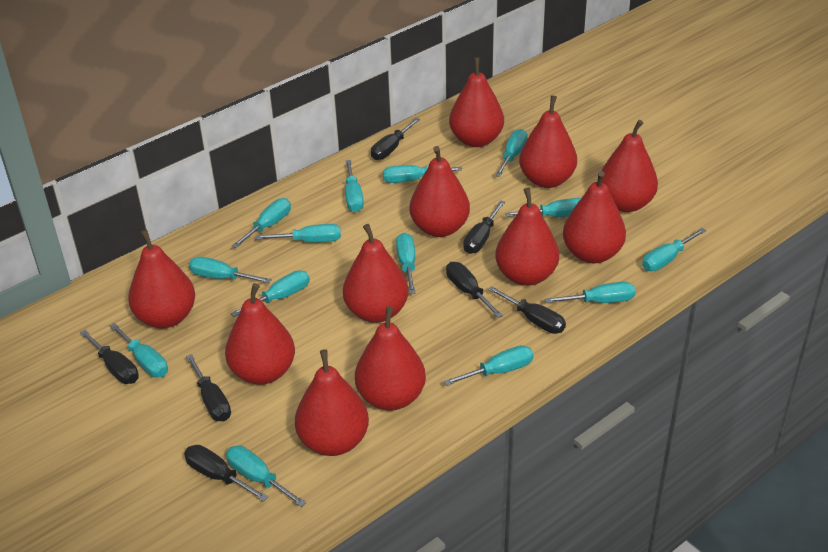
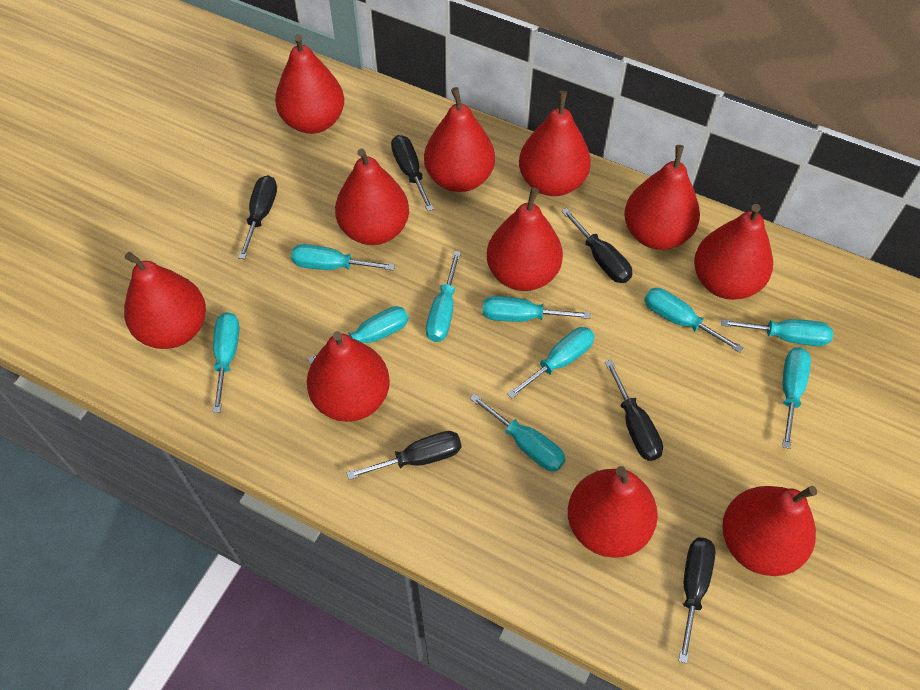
black screwdriver: 7 -> 6
turquoise screwdriver: 14 -> 10

